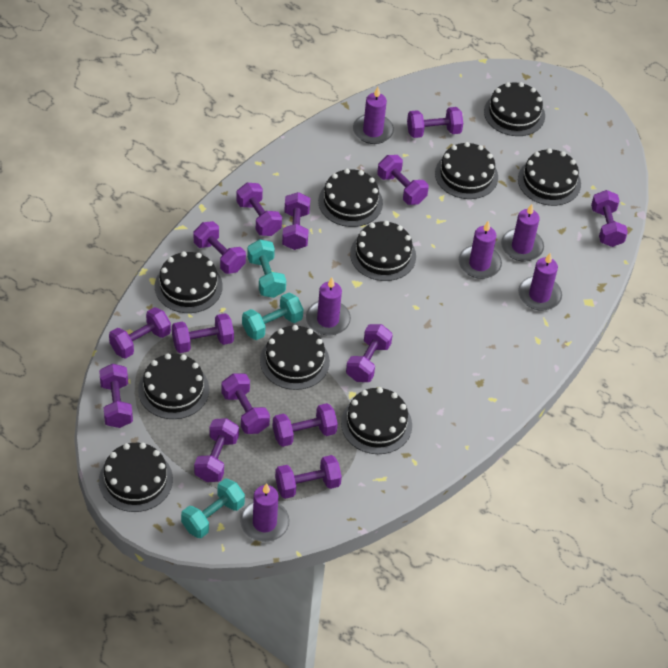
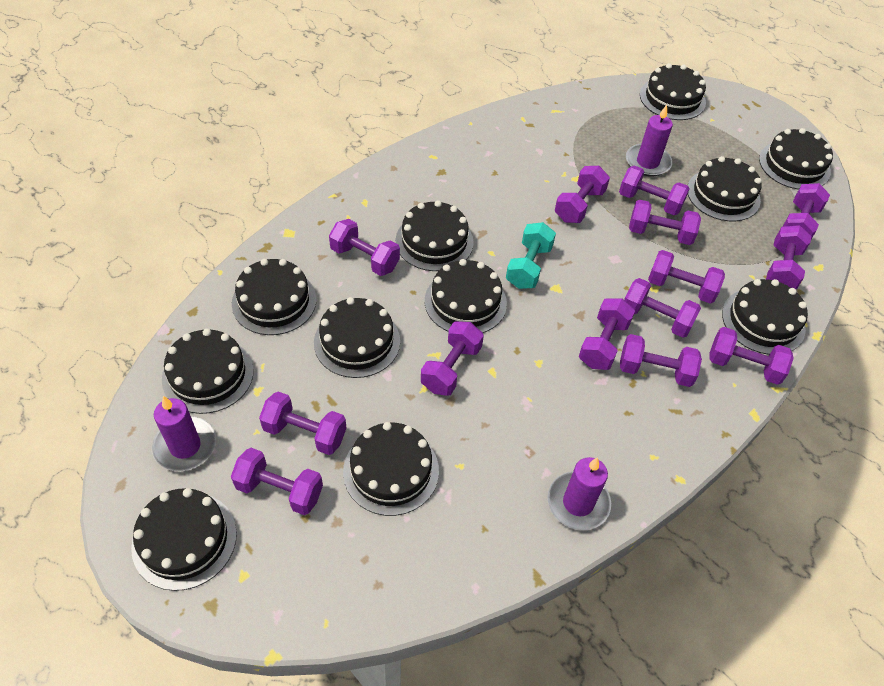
black cake: 10 -> 11
purple candle: 6 -> 3
turquoise dumbbell: 3 -> 1

